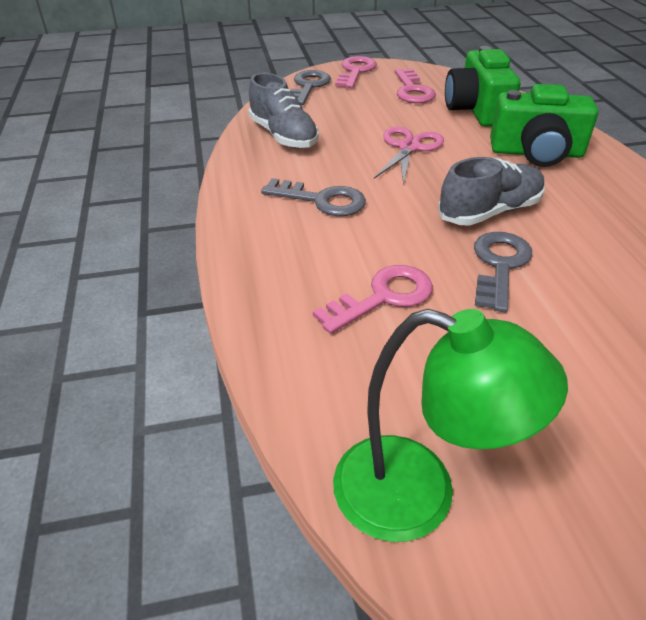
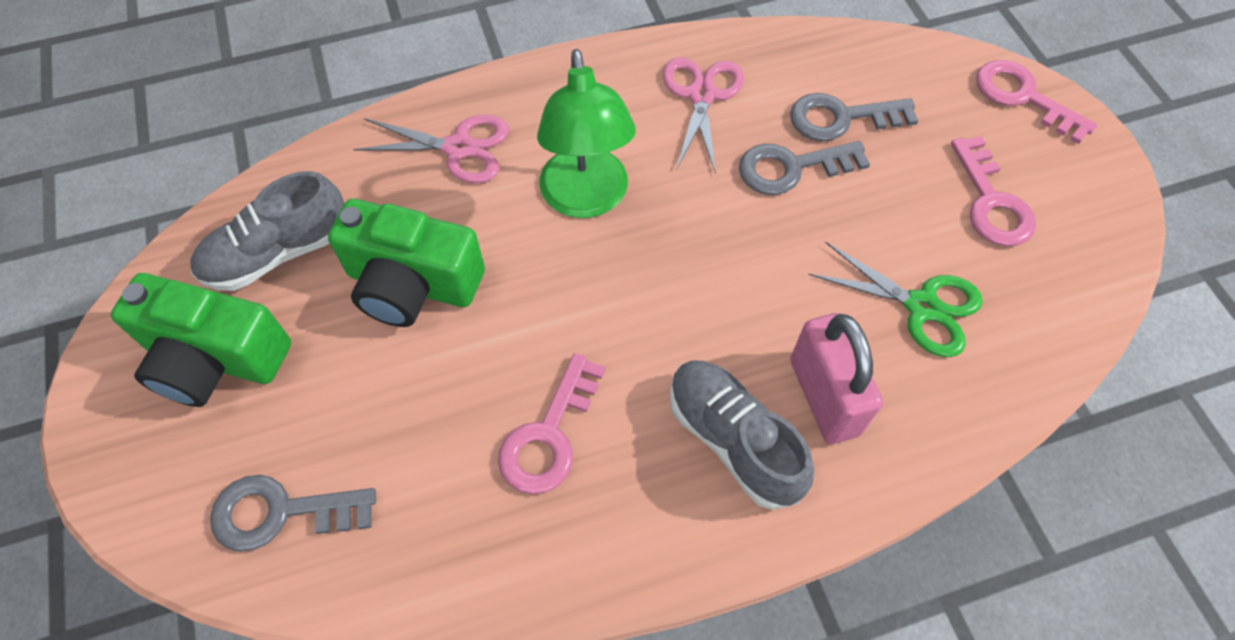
green scissors: 0 -> 1
pink padlock: 0 -> 1
pink scissors: 1 -> 2

